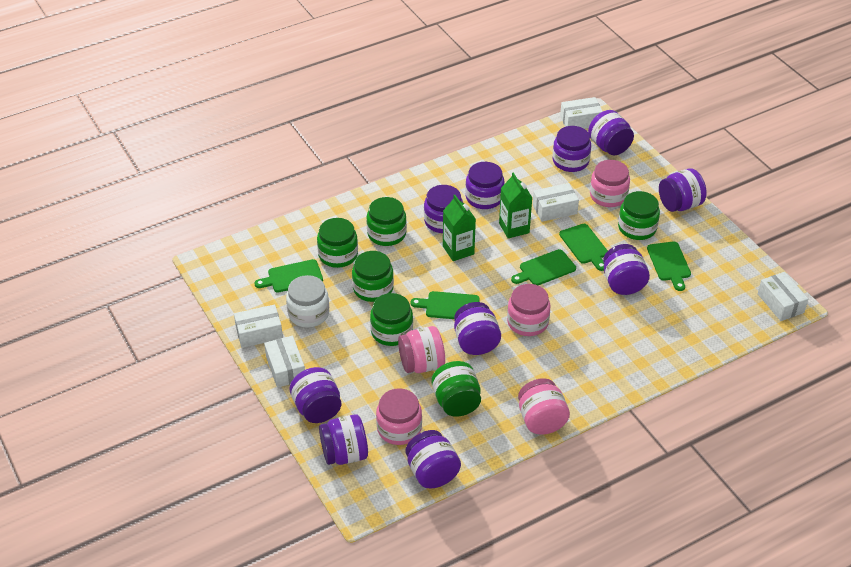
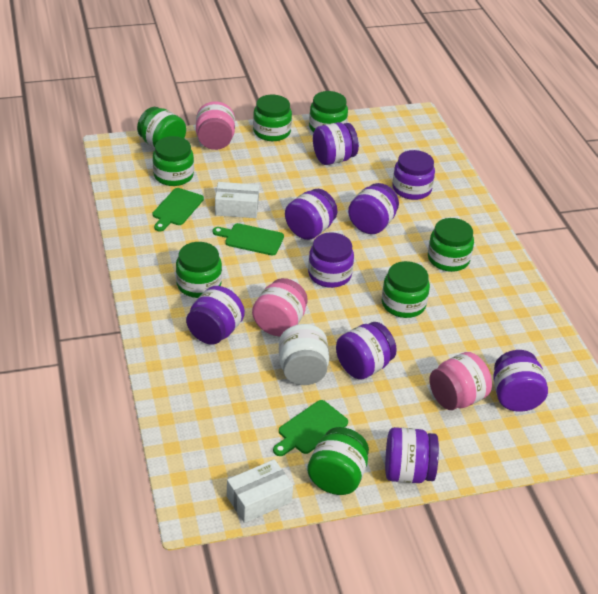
green carton: 2 -> 0
green cutting board: 5 -> 3
green jar: 6 -> 8
pink jar: 5 -> 3
purple jar: 10 -> 9
white box: 5 -> 2

